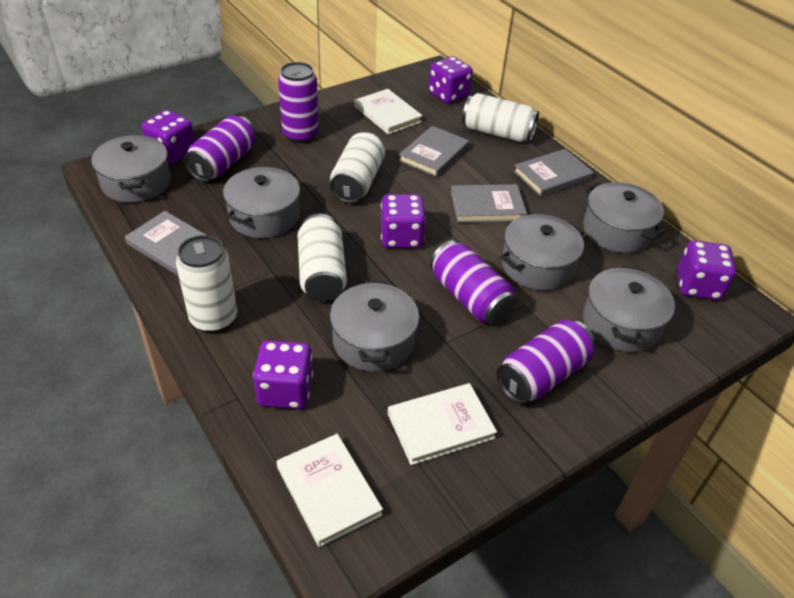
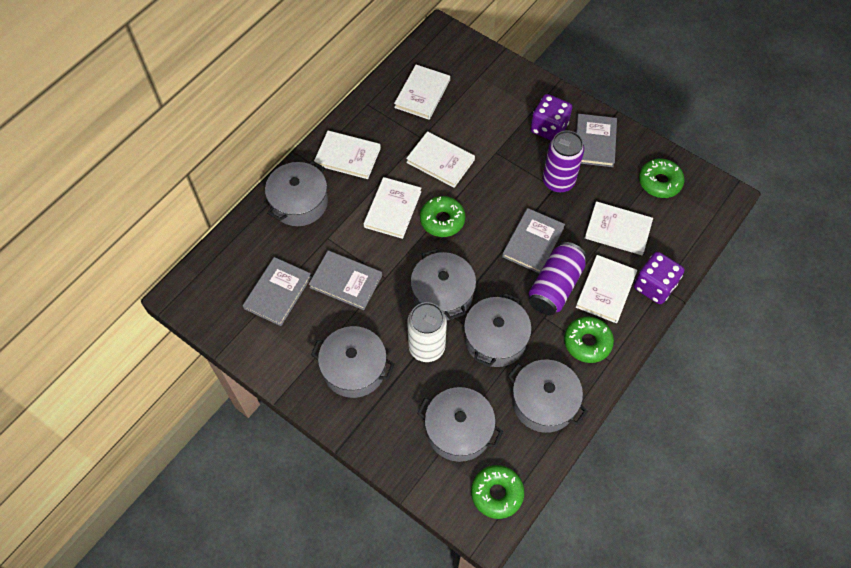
green donut: 0 -> 4
purple can: 4 -> 2
purple dice: 5 -> 2
white book: 3 -> 6
white can: 4 -> 1

